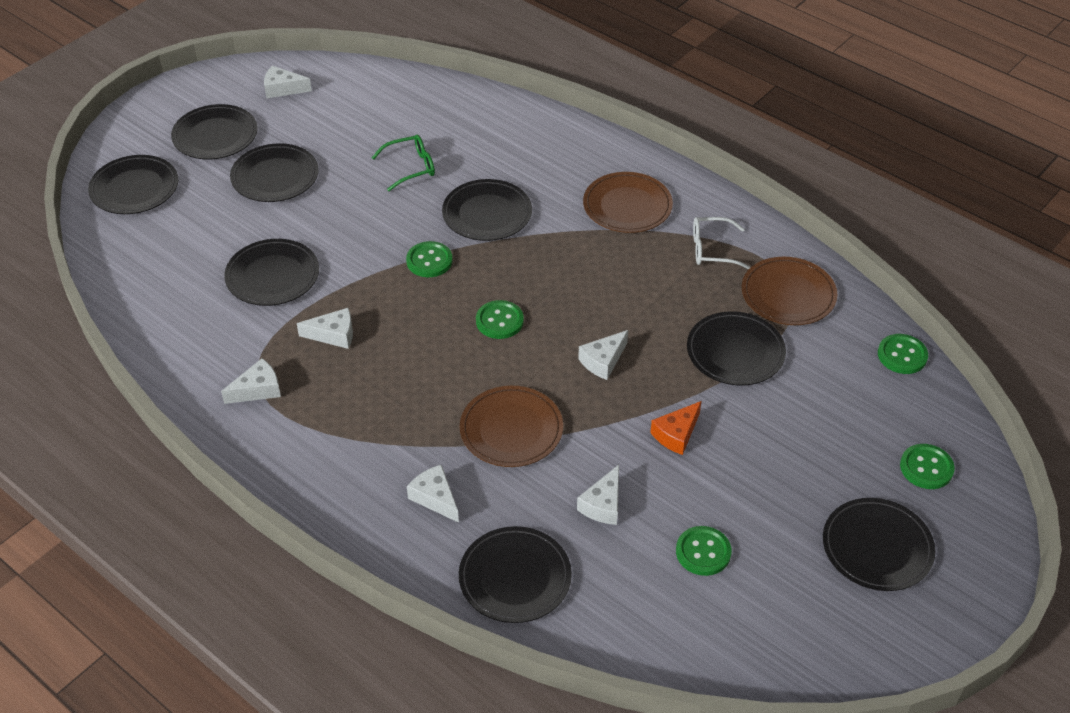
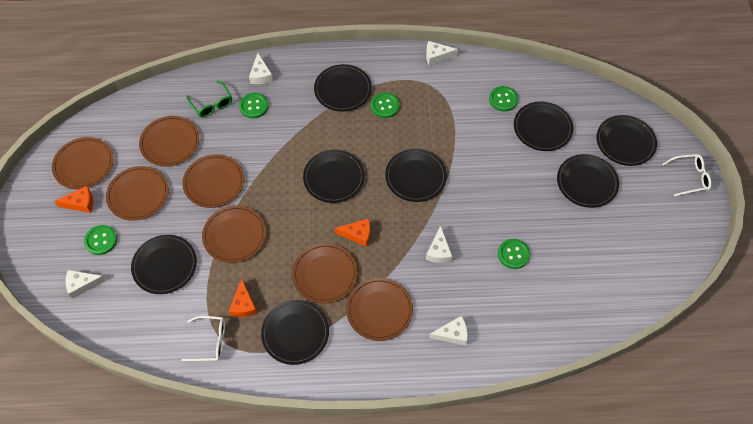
brown plate: 3 -> 7
orange cheese: 1 -> 3
white cheese: 6 -> 5
white glasses: 1 -> 2

